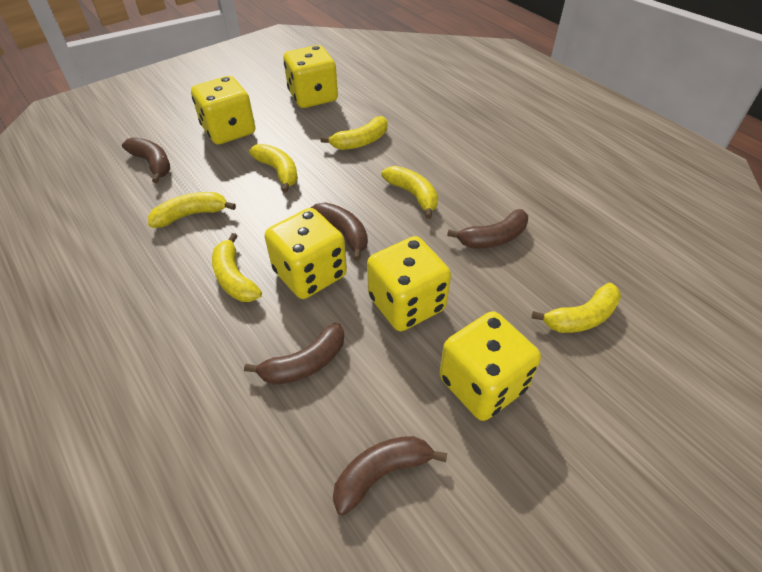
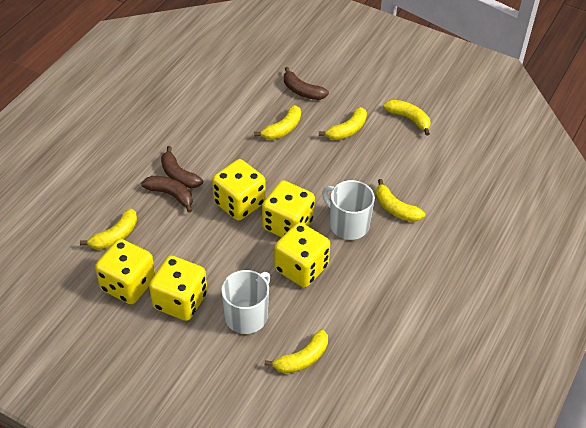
brown banana: 5 -> 3
white mug: 0 -> 2

